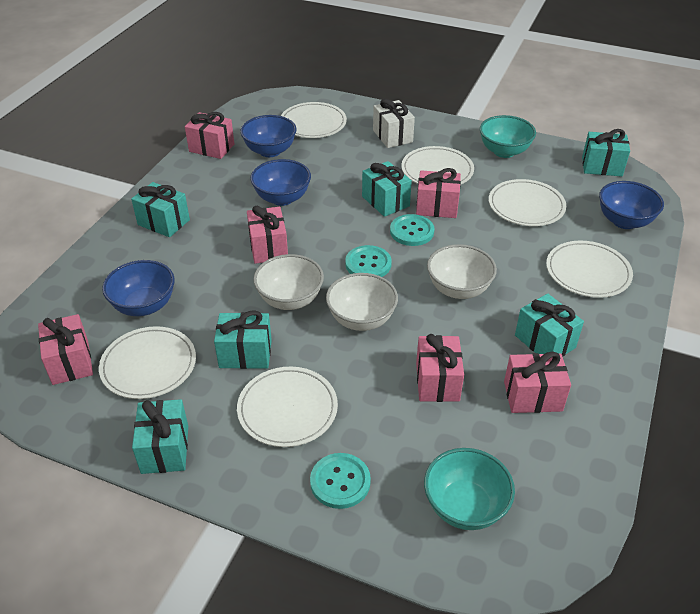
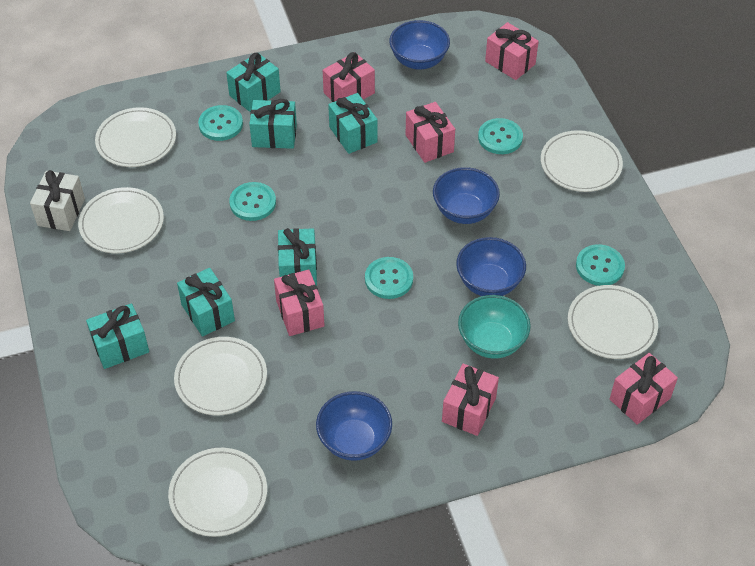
turquoise bowl: 2 -> 1
turquoise button: 3 -> 5
white bowl: 3 -> 0

